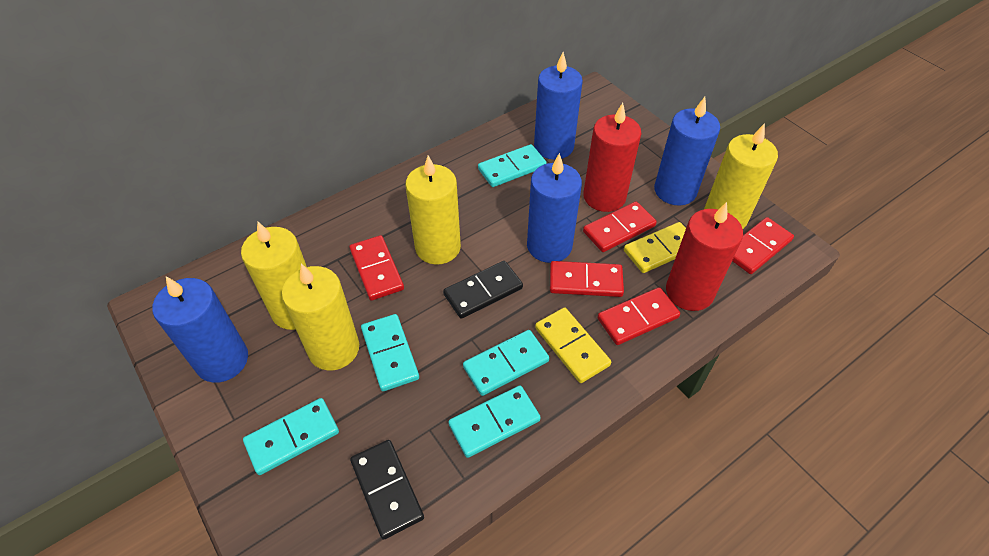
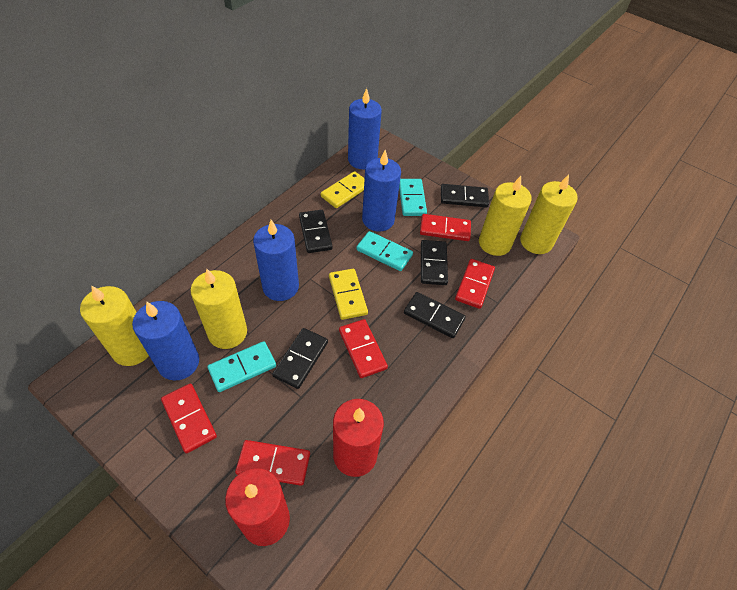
black domino: 2 -> 5
turquoise domino: 5 -> 3

